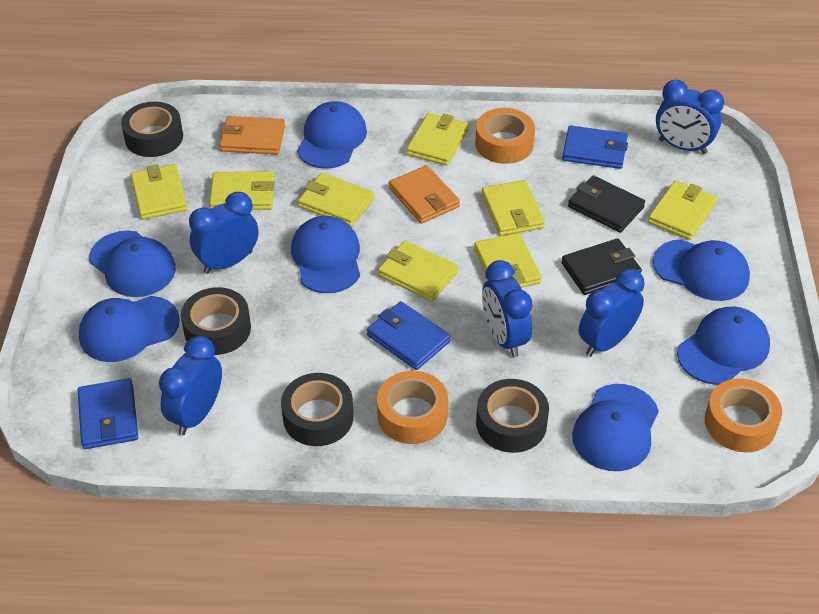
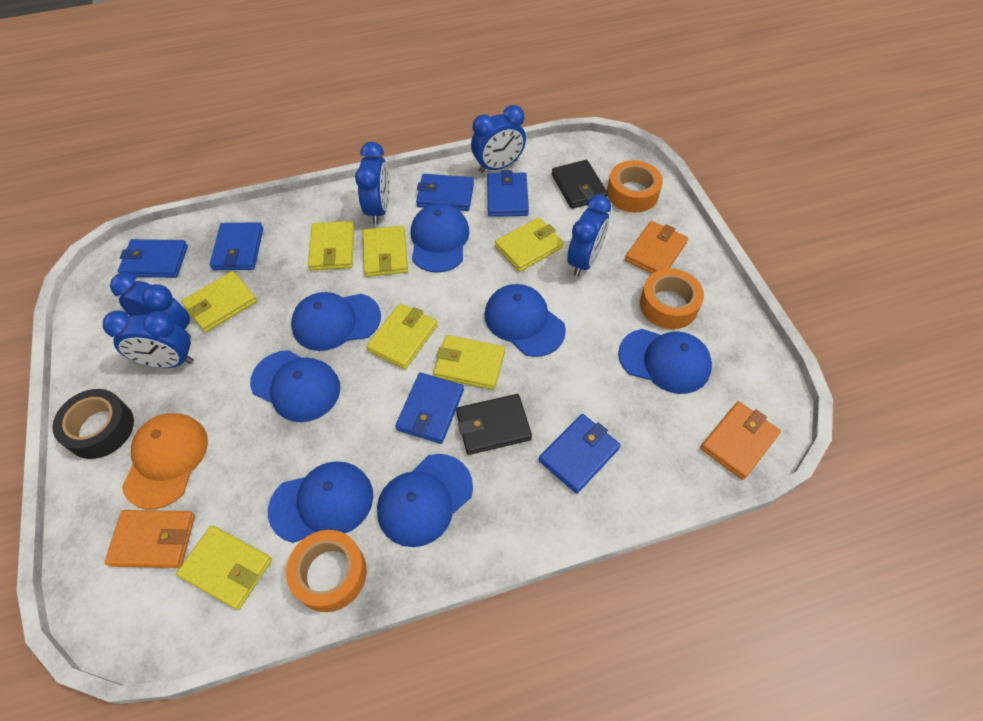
black tape: 4 -> 1
blue wallet: 3 -> 6
orange cap: 0 -> 1
orange wallet: 2 -> 3
yellow wallet: 8 -> 7

